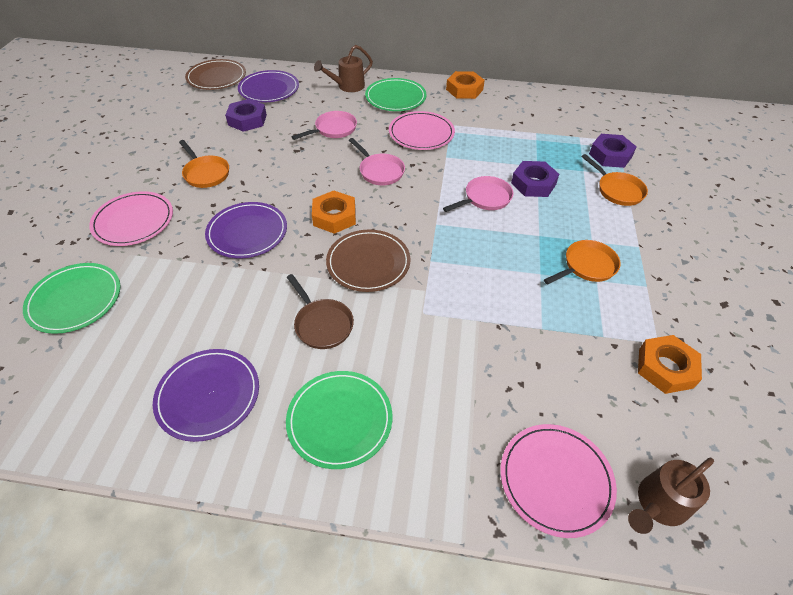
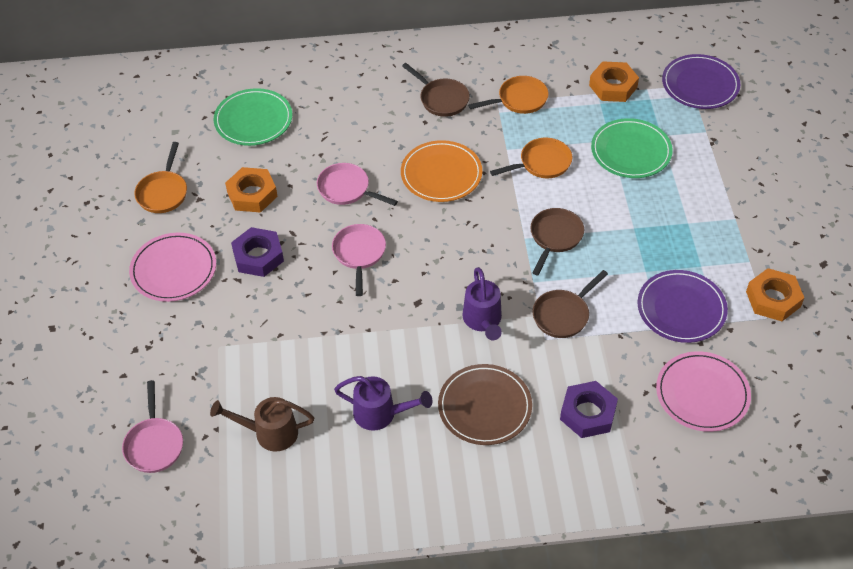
brown pan: 1 -> 3
brown plate: 2 -> 1
brown watering can: 2 -> 1
green plate: 3 -> 2
orange plate: 0 -> 1
pink plate: 3 -> 2
purple nut: 3 -> 2
purple plate: 3 -> 2
purple watering can: 0 -> 2

